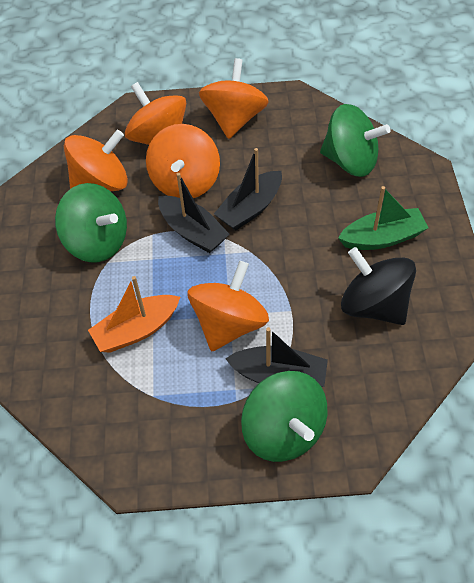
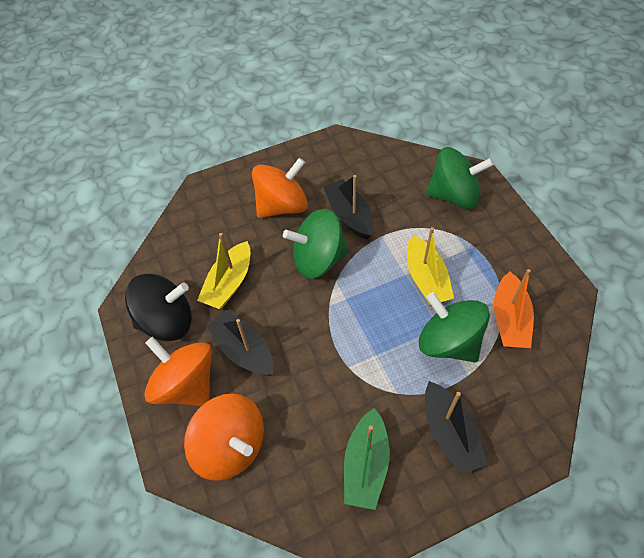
orange spinning top: 5 -> 3
yellow boat: 0 -> 2

